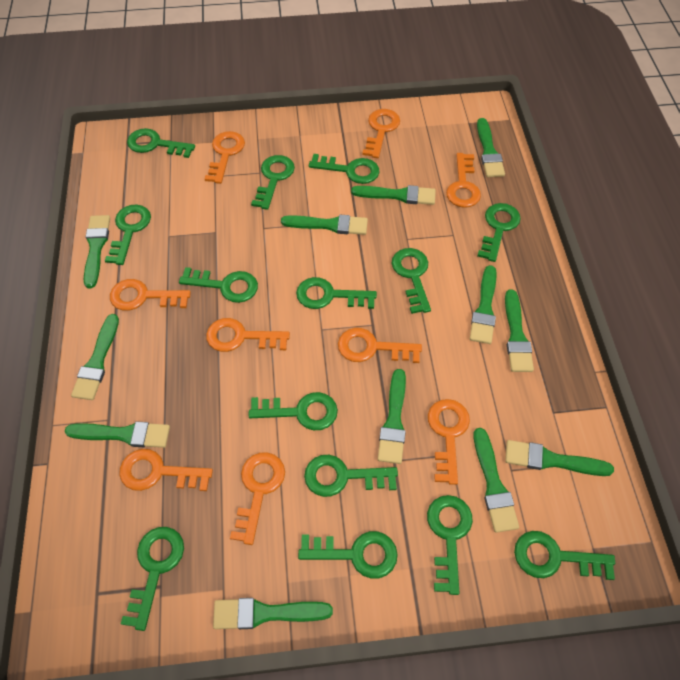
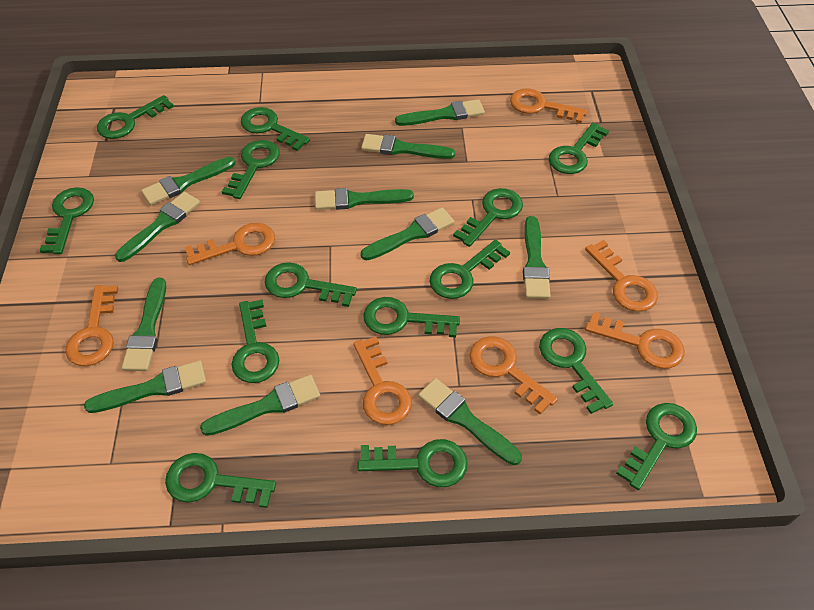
green brush: 12 -> 11
orange key: 9 -> 7

